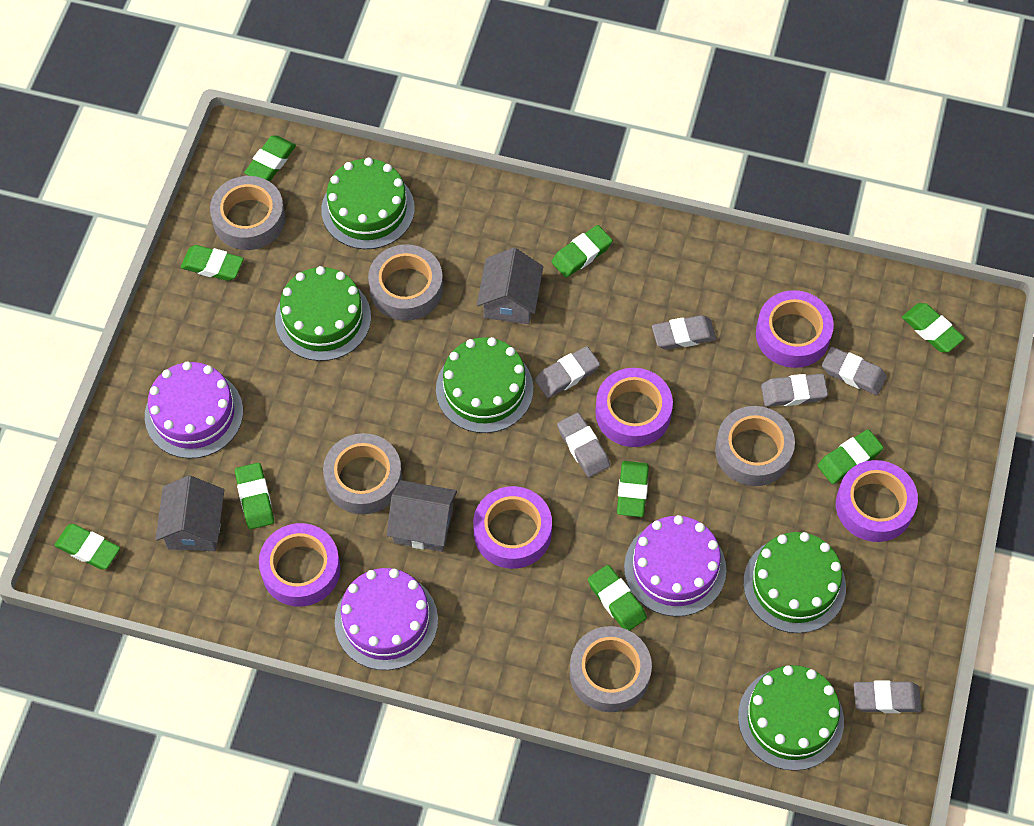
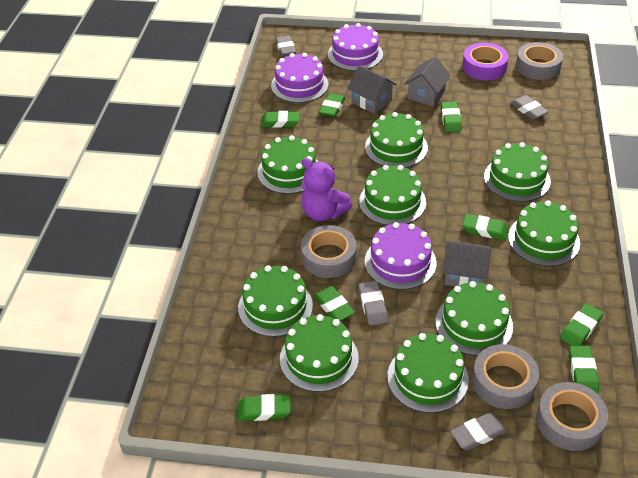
green cake: 5 -> 9
green eraser: 9 -> 8
grey eraser: 6 -> 4
grey tape: 5 -> 4
purple tape: 5 -> 1
purple teddy bear: 0 -> 1

